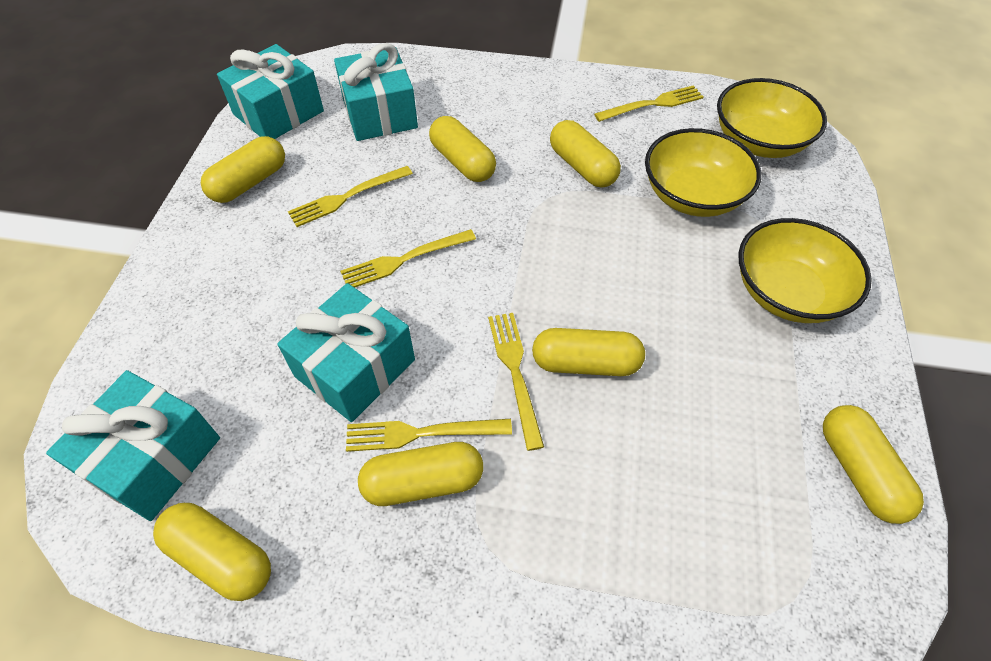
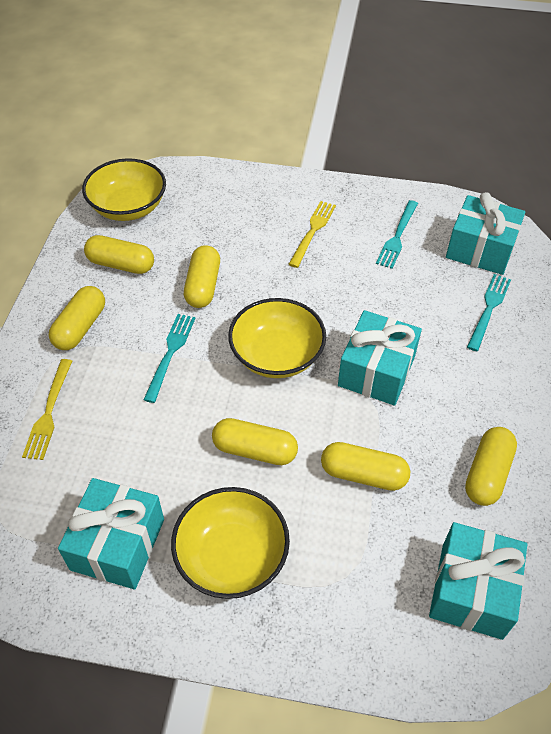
turquoise fork: 0 -> 3
yellow capsule: 7 -> 6
yellow fork: 5 -> 2

